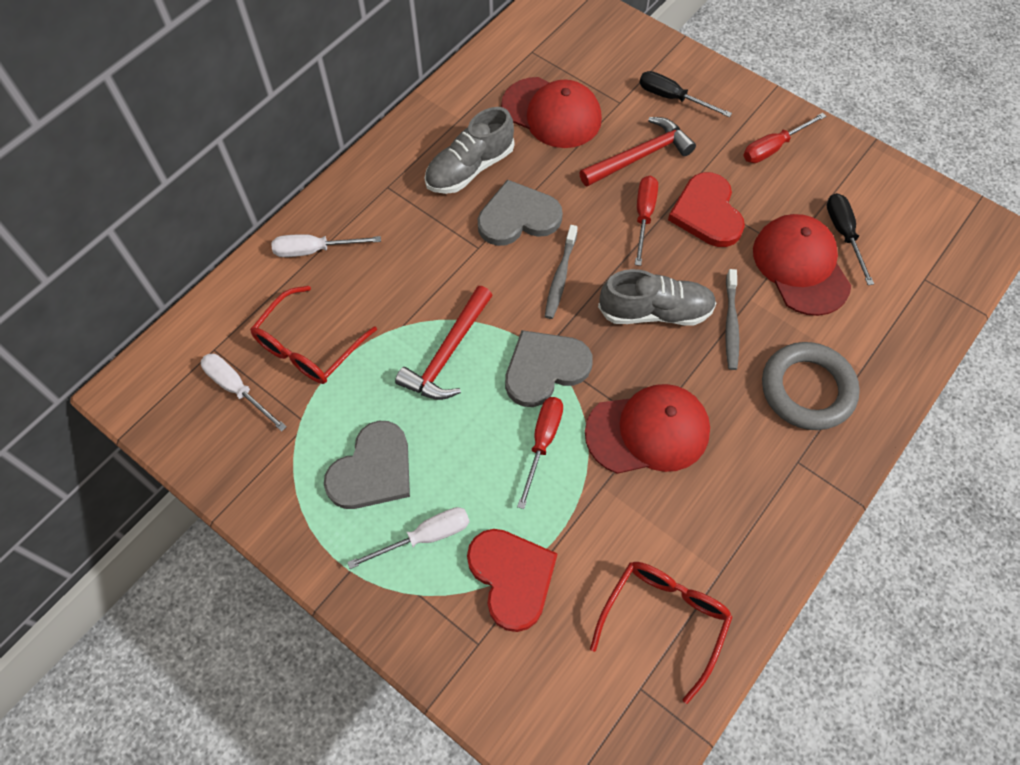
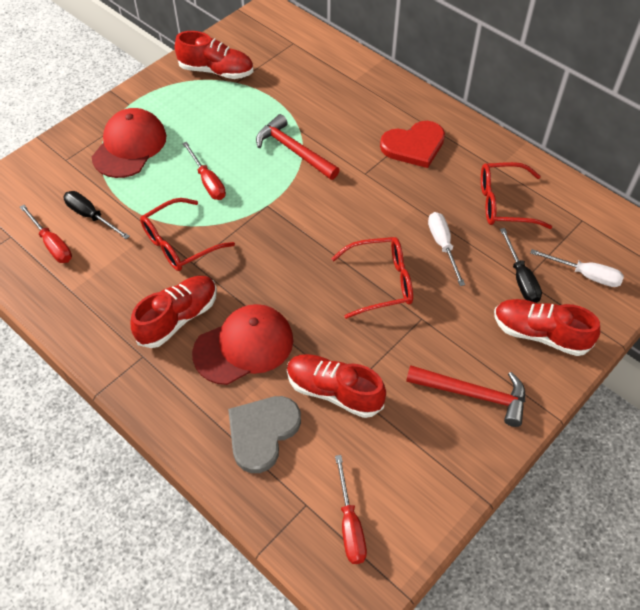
grey heart: 3 -> 1
grey ring: 1 -> 0
grey shoe: 2 -> 0
grey toothbrush: 2 -> 0
red cap: 3 -> 2
red glasses: 2 -> 3
red heart: 2 -> 1
red shoe: 0 -> 4
white screwdriver: 3 -> 2

